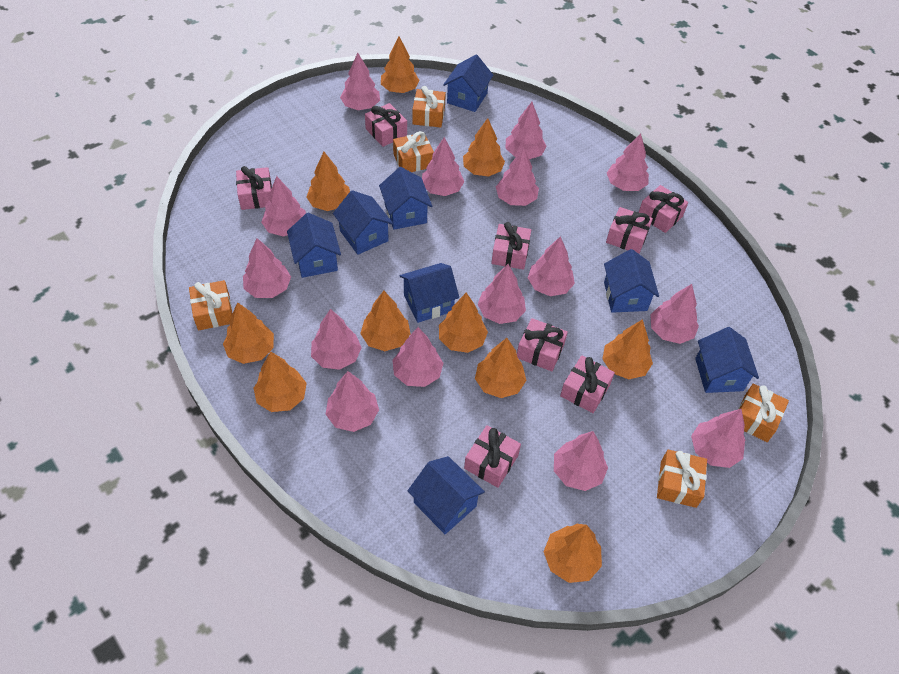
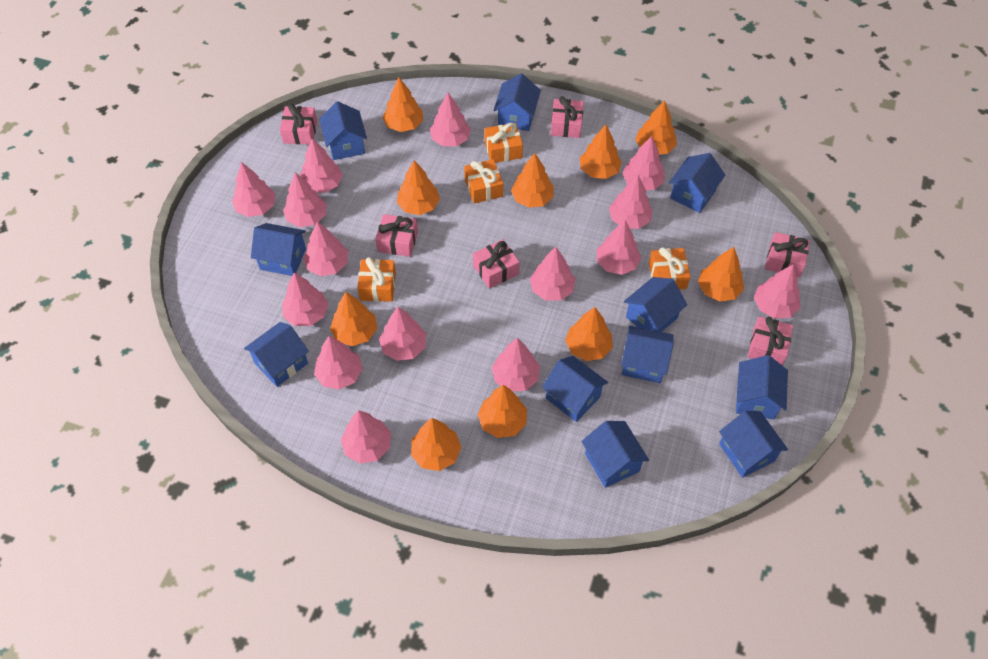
blue house: 8 -> 11
orange gift: 5 -> 4
pink gift: 8 -> 6

